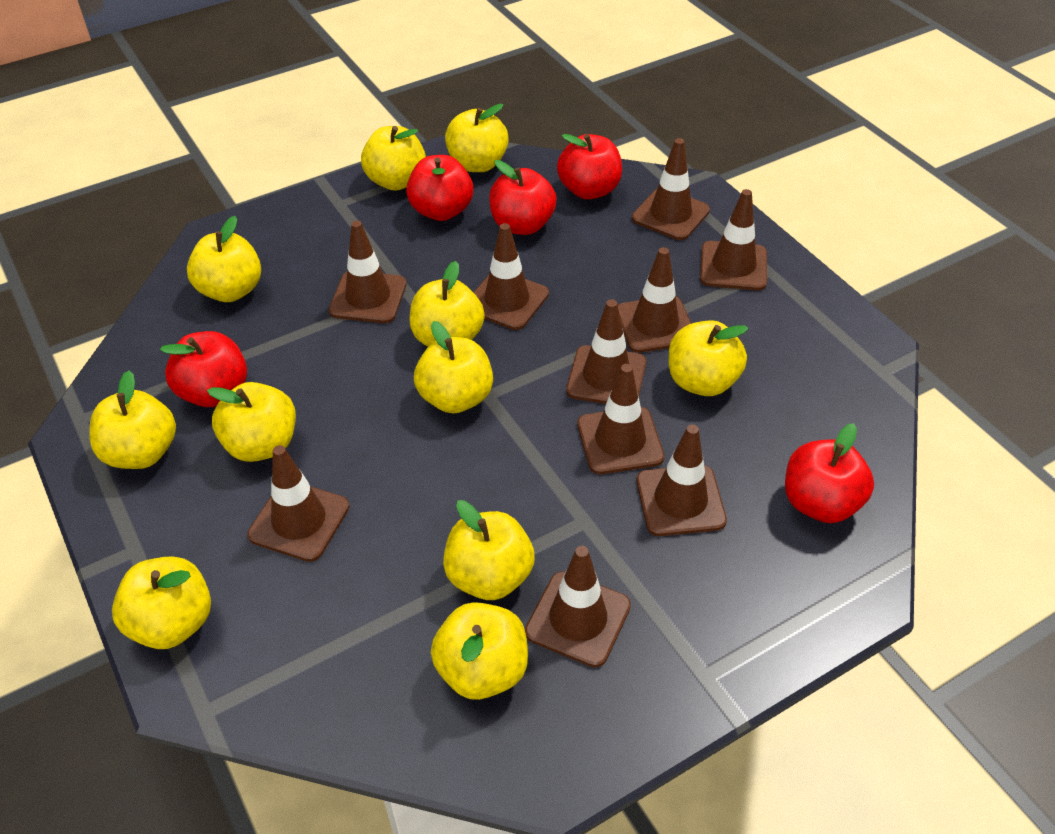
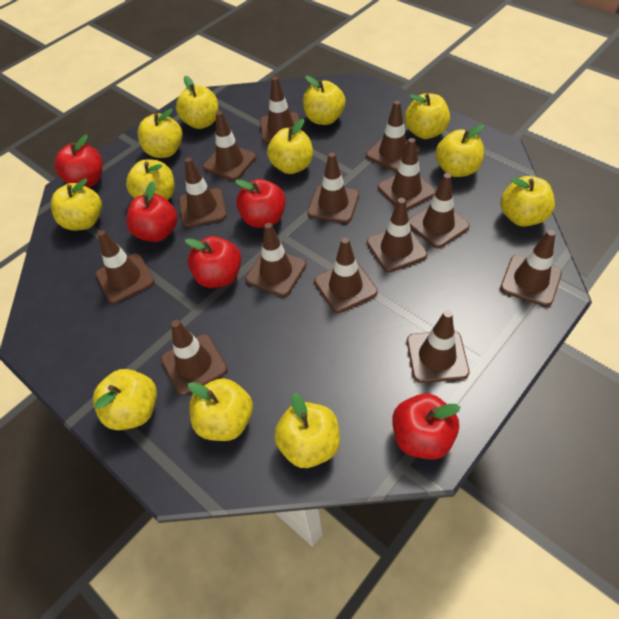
brown traffic cone: 10 -> 14
yellow apple: 11 -> 12

